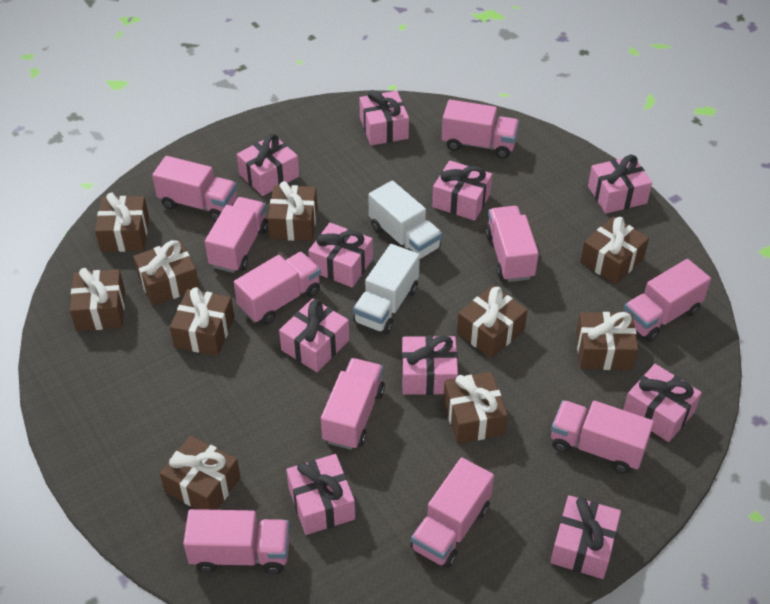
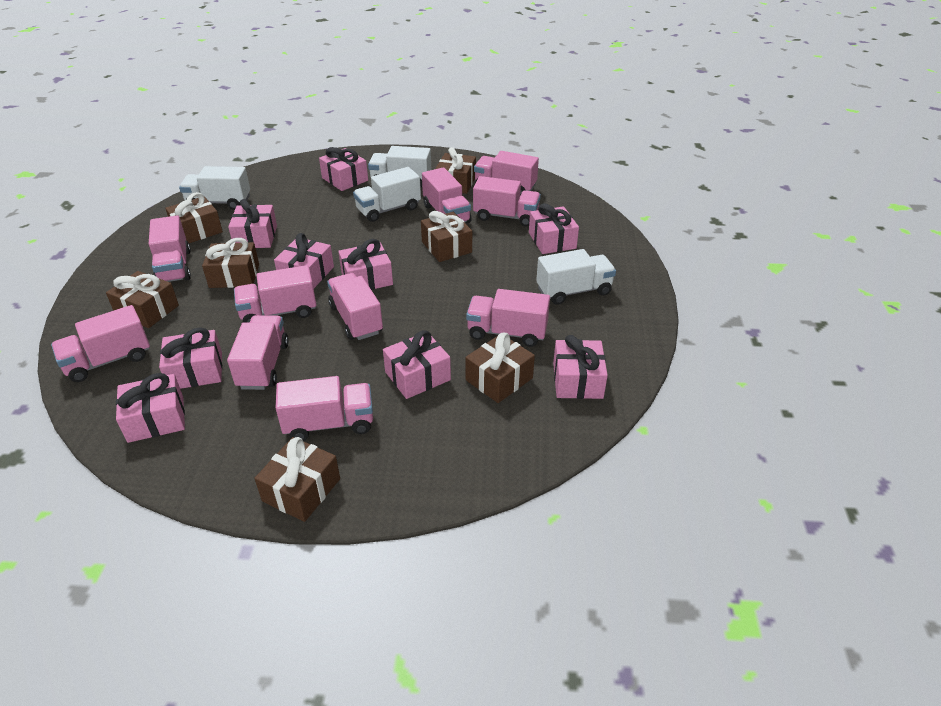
brown gift: 10 -> 7
pink gift: 10 -> 9
white truck: 2 -> 4

